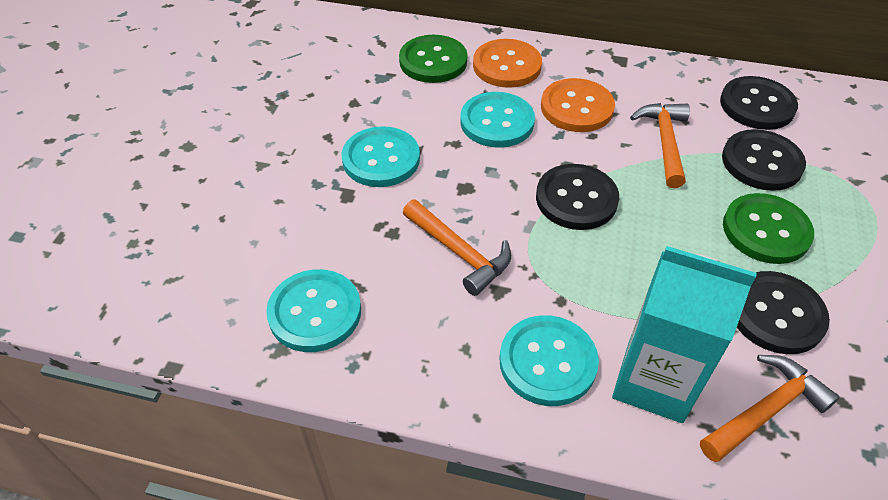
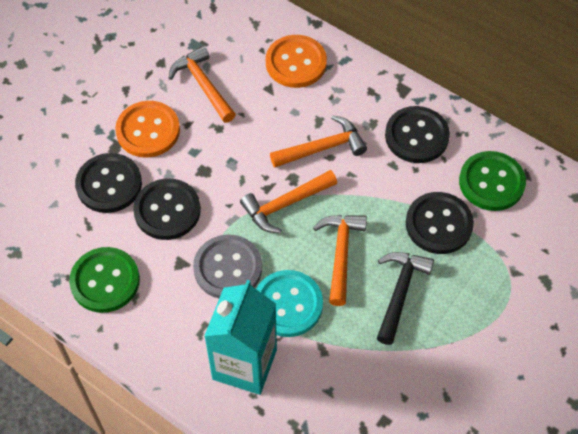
black hammer: 0 -> 1
grey button: 0 -> 1
orange hammer: 3 -> 4
turquoise button: 4 -> 1

